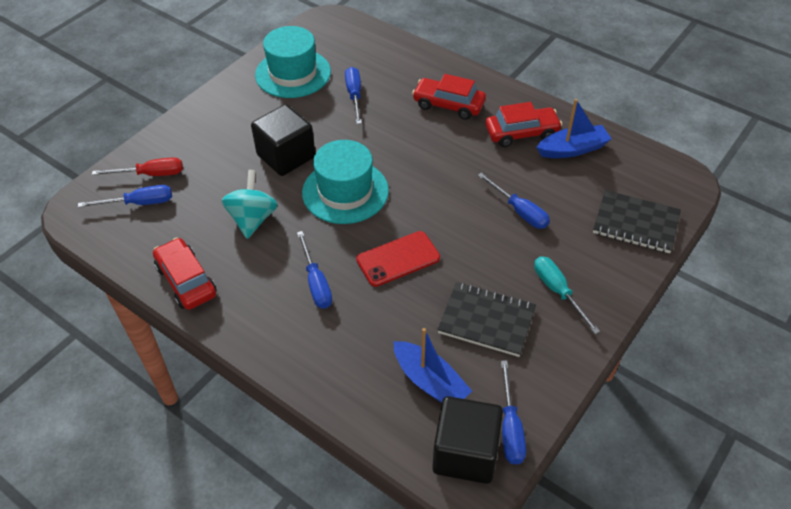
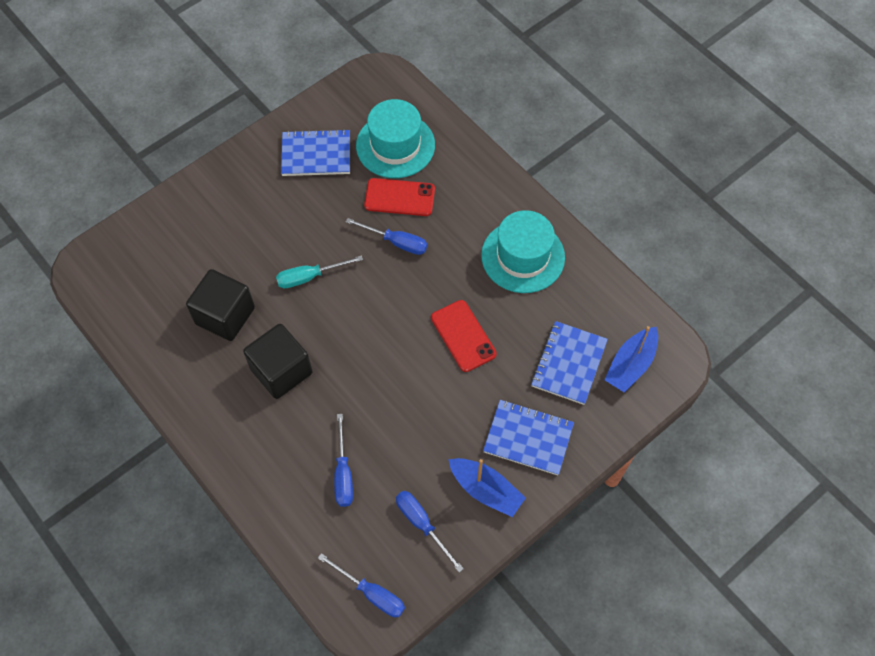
black notebook: 2 -> 0
blue notebook: 0 -> 3
blue screwdriver: 5 -> 4
red car: 3 -> 0
red phone: 1 -> 2
red screwdriver: 1 -> 0
turquoise spinning top: 1 -> 0

